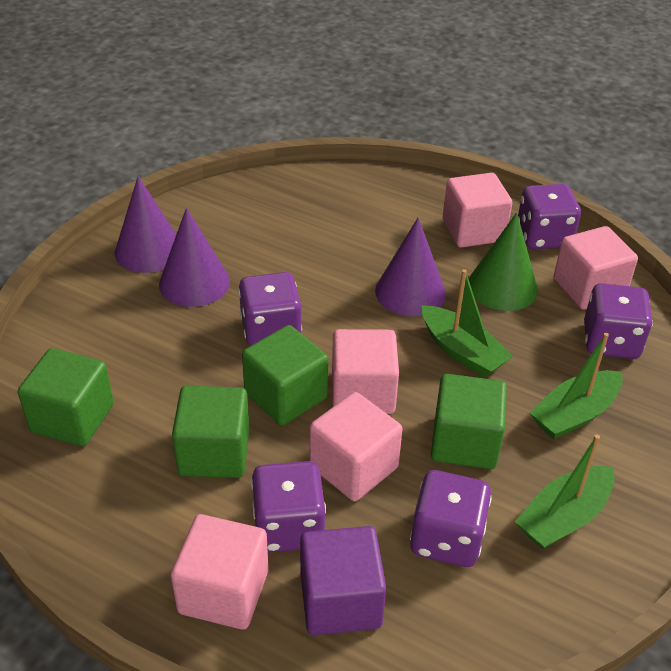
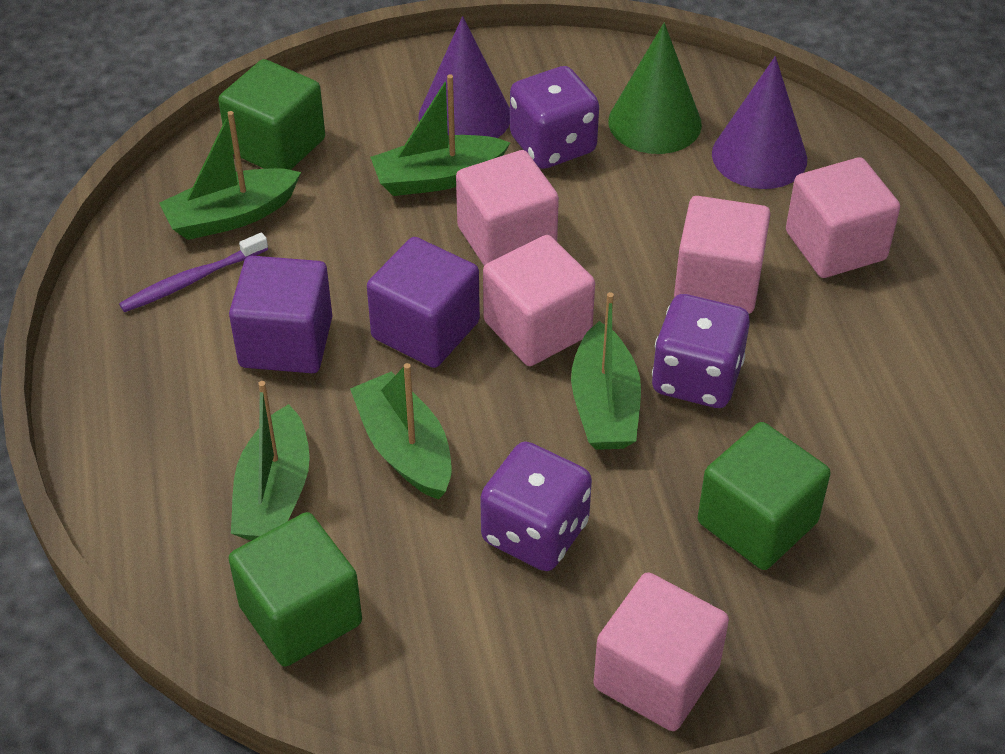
green boat: 3 -> 5
green cube: 4 -> 3
purple cone: 3 -> 2
purple cube: 1 -> 2
purple dice: 5 -> 3
purple toothbrush: 0 -> 1

